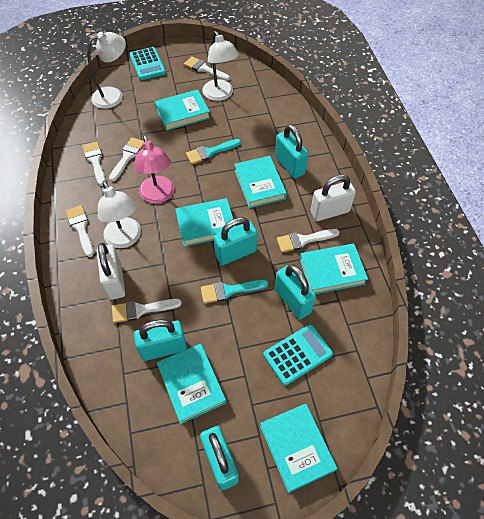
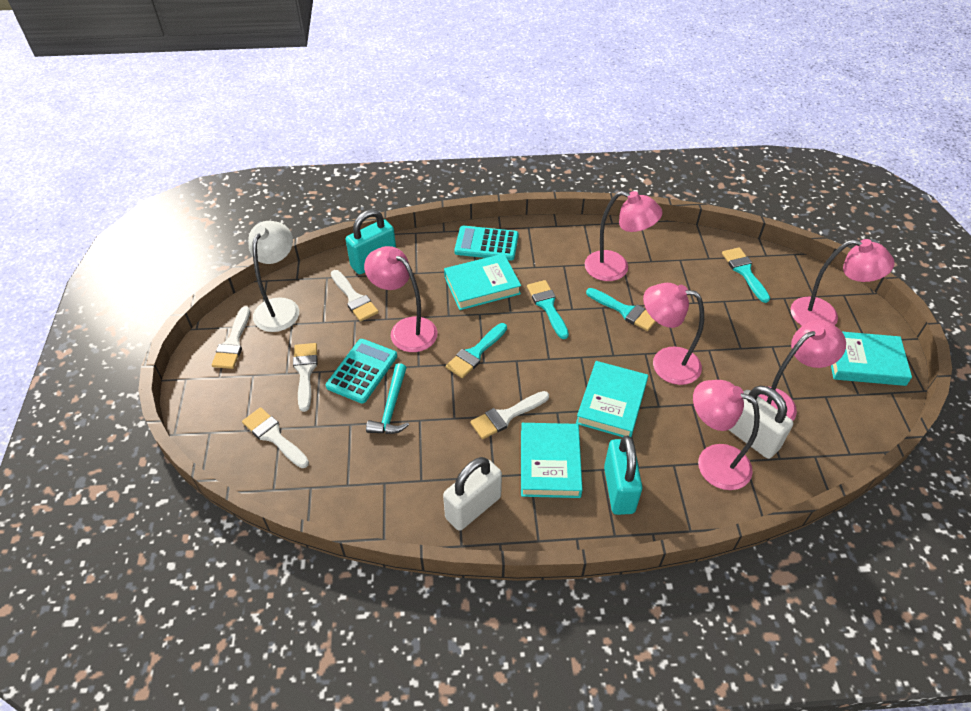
pink lamp: 1 -> 6
turquoise book: 6 -> 4
turquoise brush: 2 -> 4
turquoise hammer: 0 -> 1
turquoise padlock: 5 -> 2
white brush: 6 -> 5
white lamp: 3 -> 1

